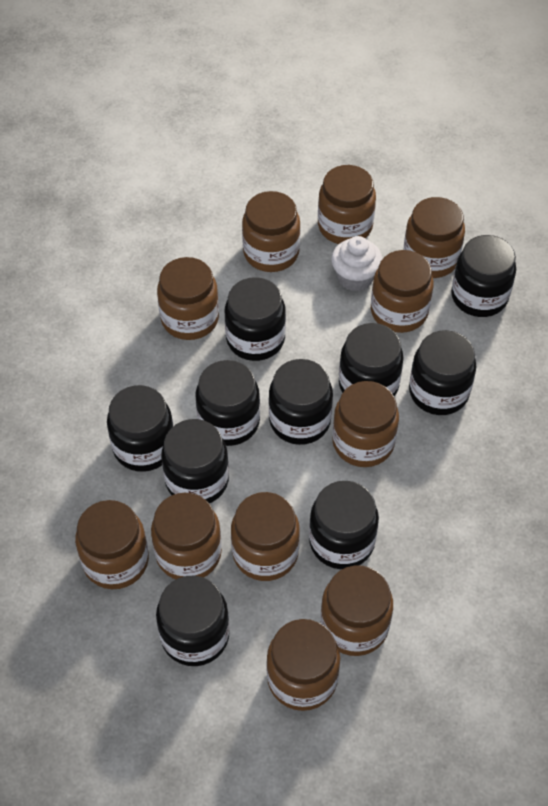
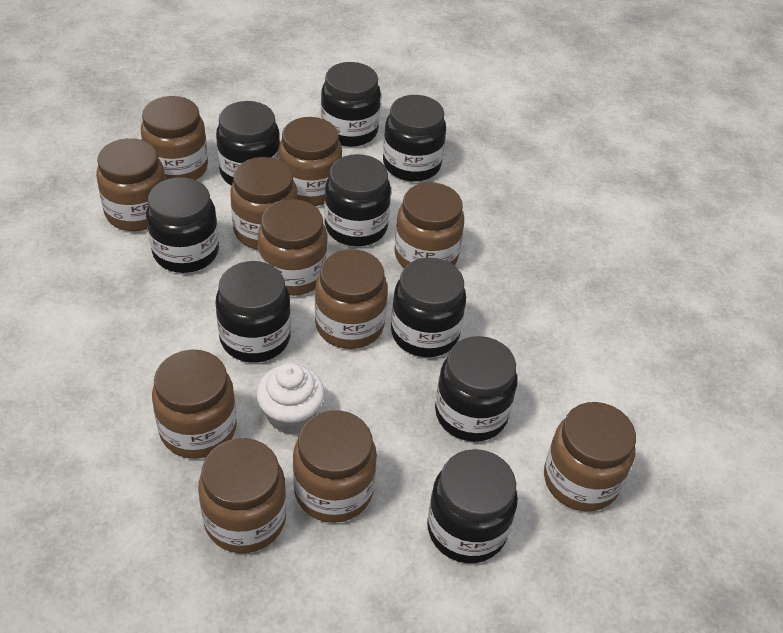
black jar: 10 -> 9

